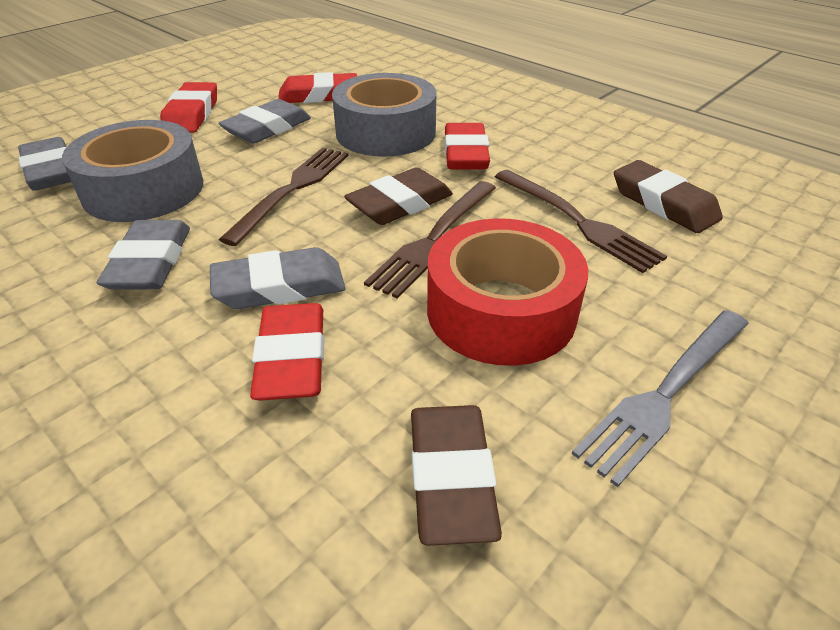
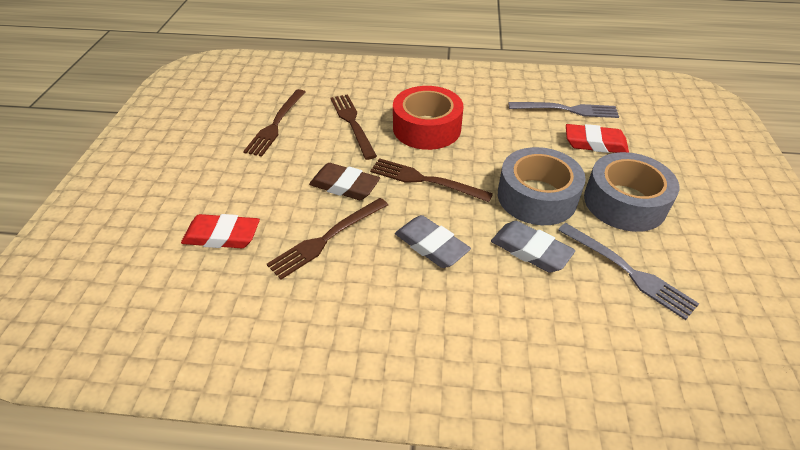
brown eraser: 3 -> 1
brown fork: 3 -> 4
grey eraser: 4 -> 2
grey fork: 1 -> 2
red eraser: 4 -> 2

